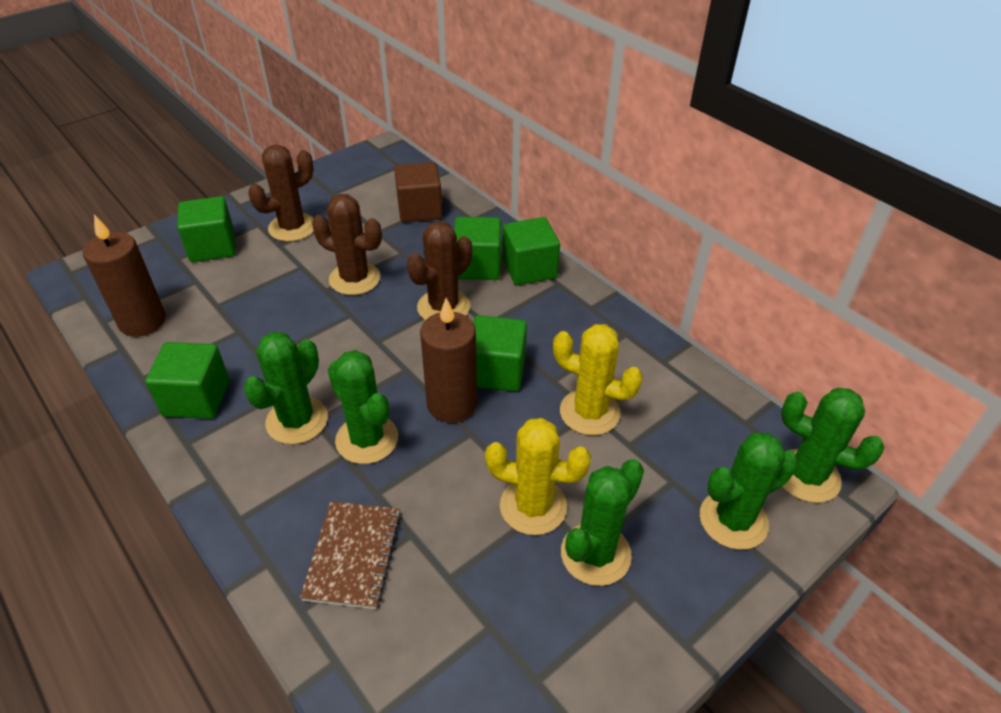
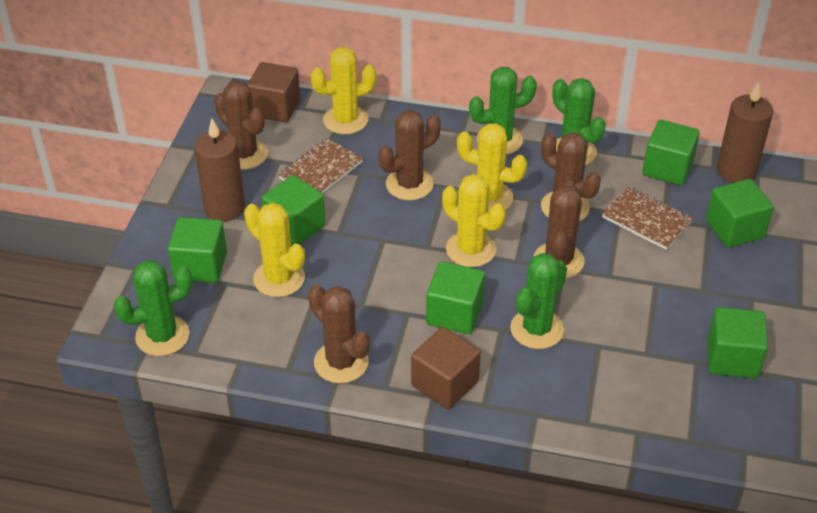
brown cactus: 3 -> 5
brown cube: 1 -> 2
brown notebook: 1 -> 2
green cactus: 5 -> 4
green cube: 5 -> 6
yellow cactus: 2 -> 4

